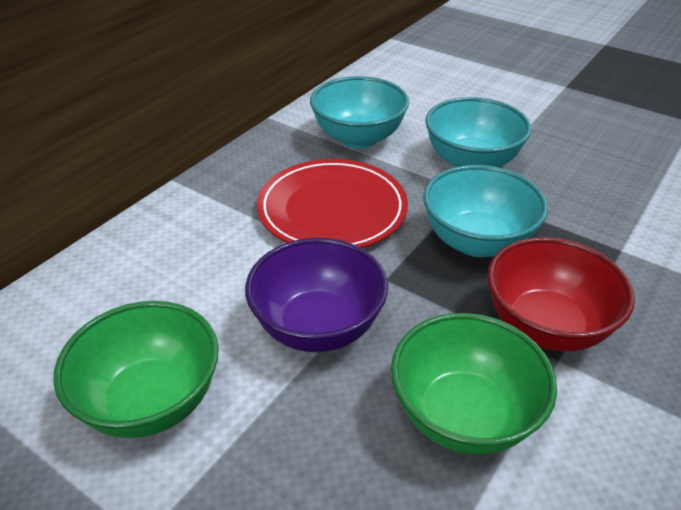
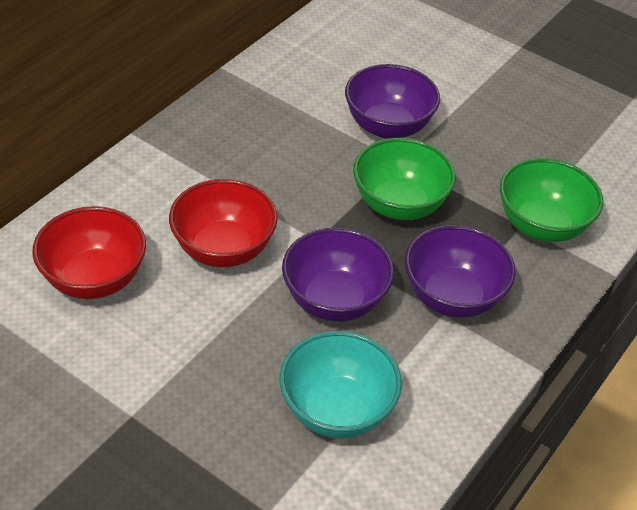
purple bowl: 1 -> 3
red bowl: 1 -> 2
red plate: 1 -> 0
turquoise bowl: 3 -> 1

